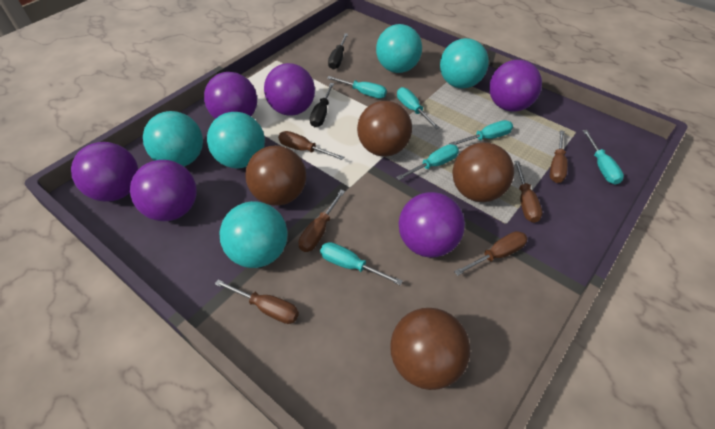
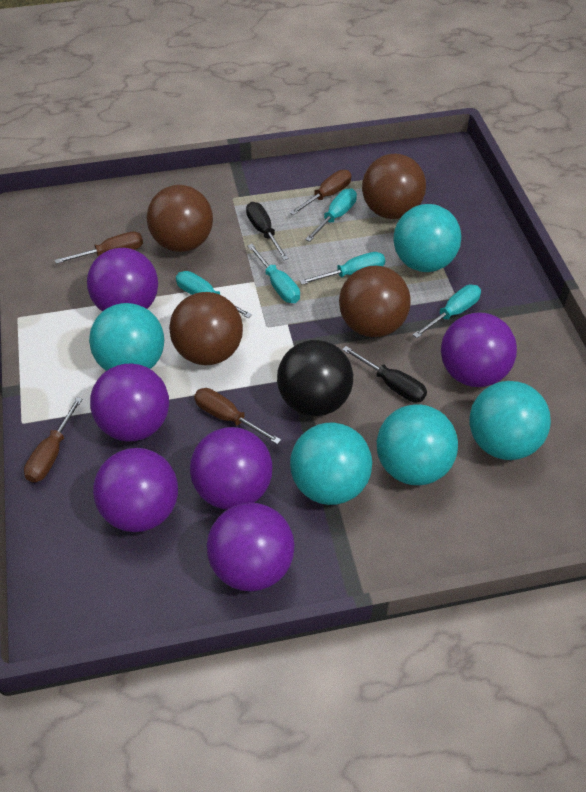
black ball: 0 -> 1
brown screwdriver: 6 -> 4
turquoise screwdriver: 6 -> 5

